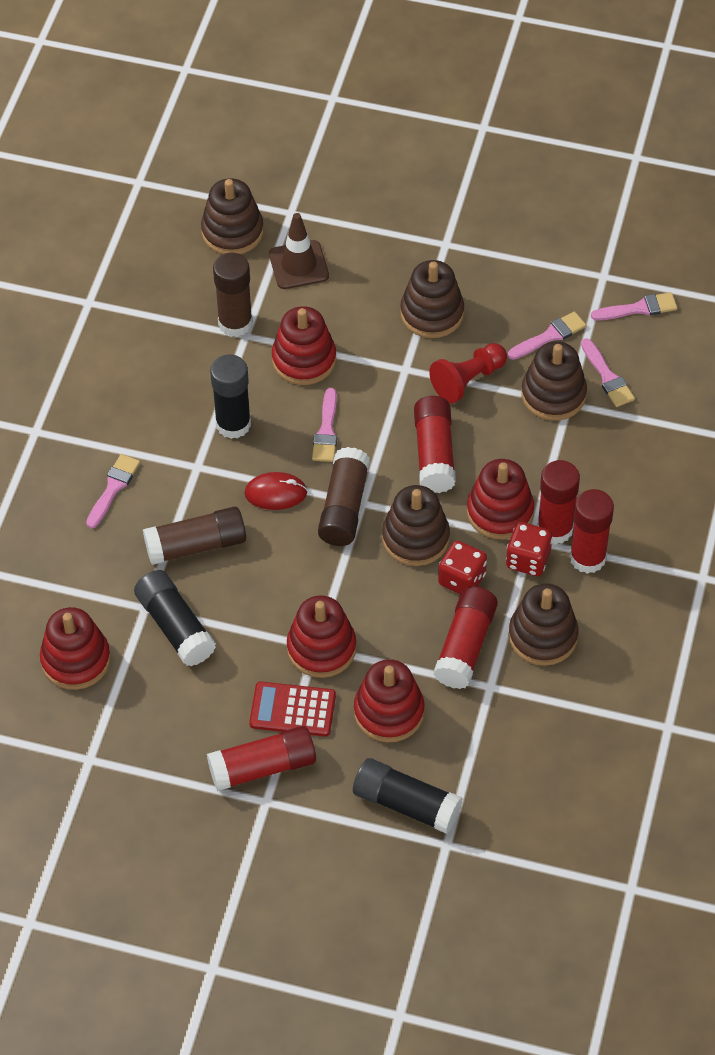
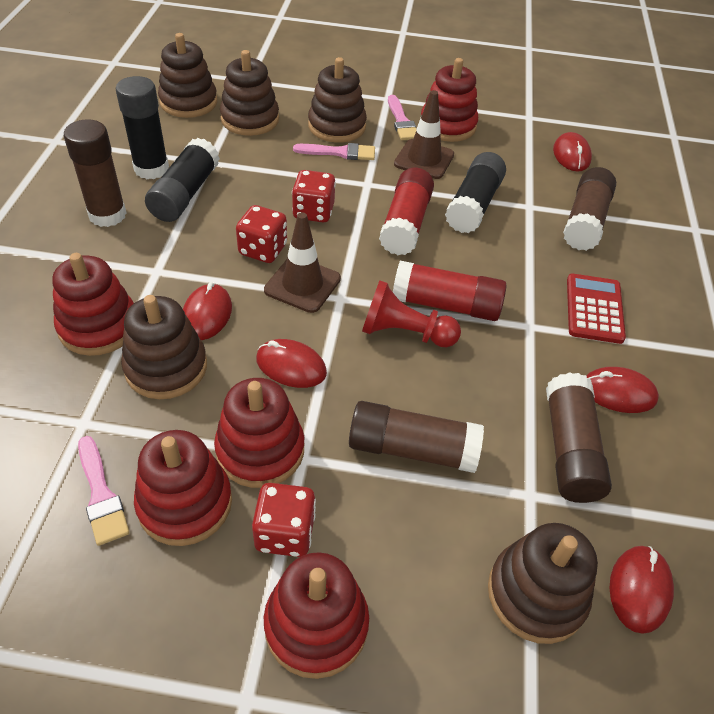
brown glue stick: 3 -> 4
brown traffic cone: 1 -> 2
pink brush: 5 -> 3
red dice: 2 -> 3
red glue stick: 5 -> 2
red mouse: 1 -> 5

